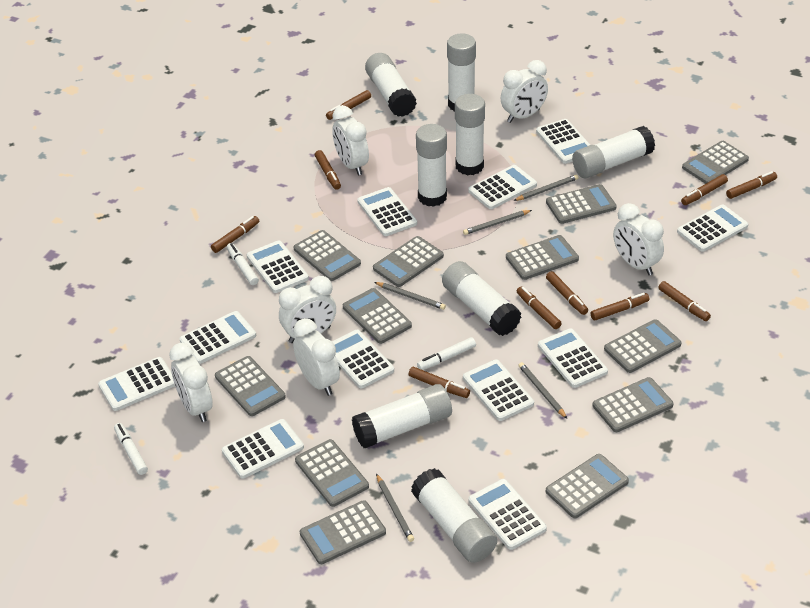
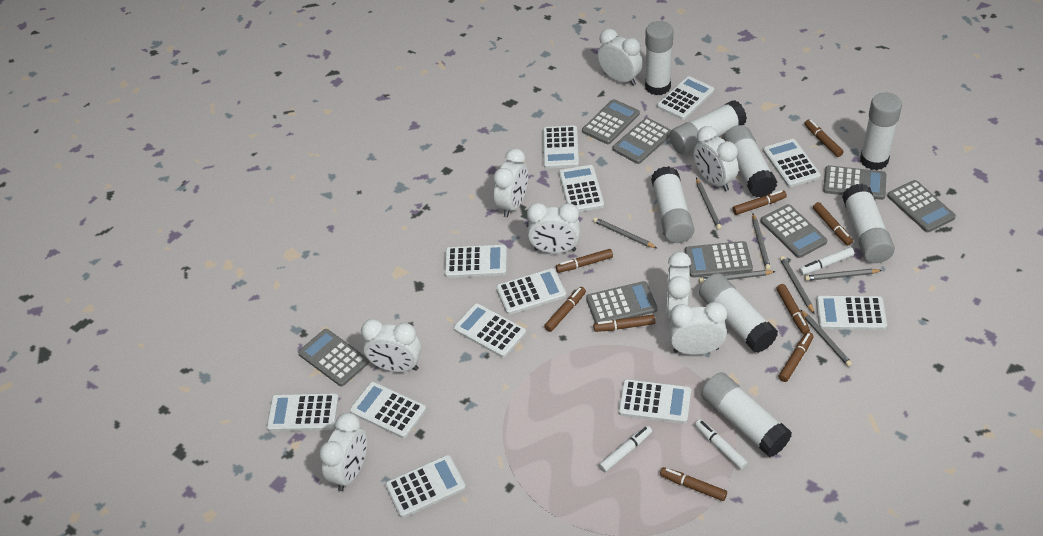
brown marker: 10 -> 9
grey calculator: 12 -> 8
grey pencil: 5 -> 7
white clock: 6 -> 8

